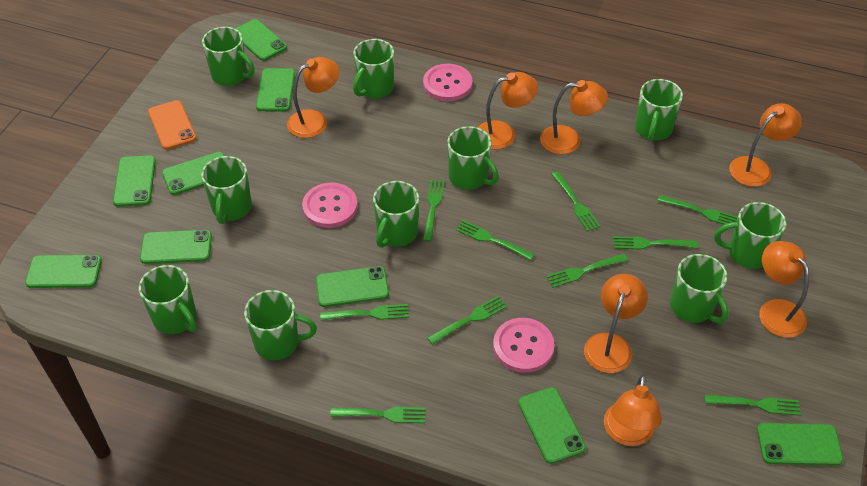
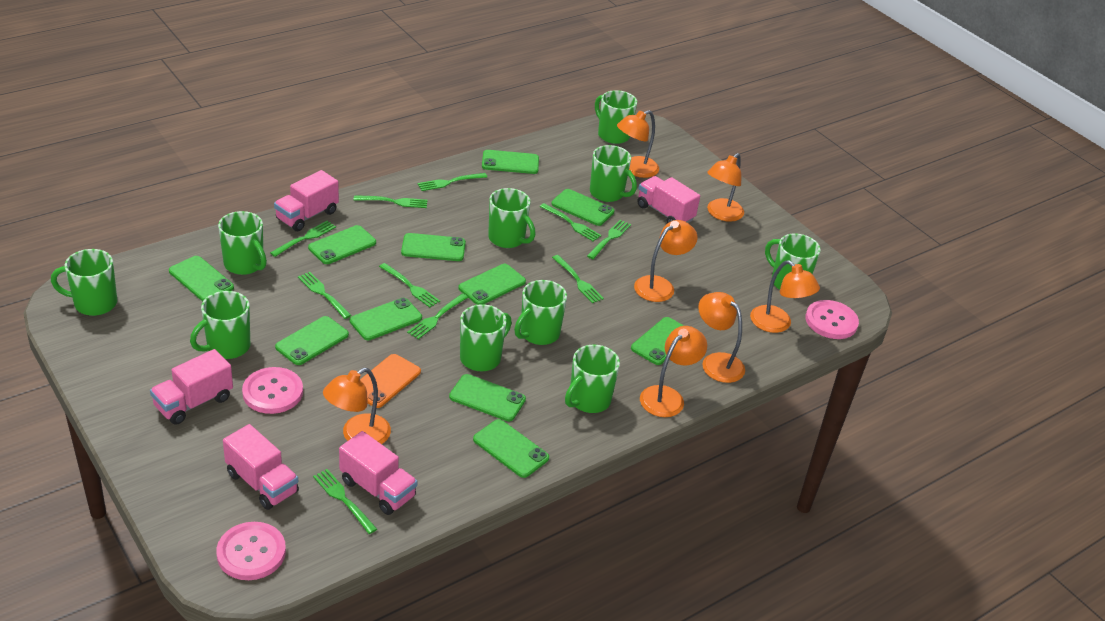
green phone: 9 -> 11
pink truck: 0 -> 5

